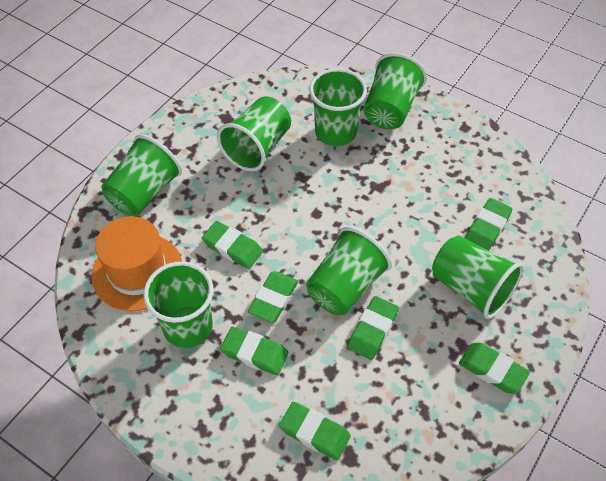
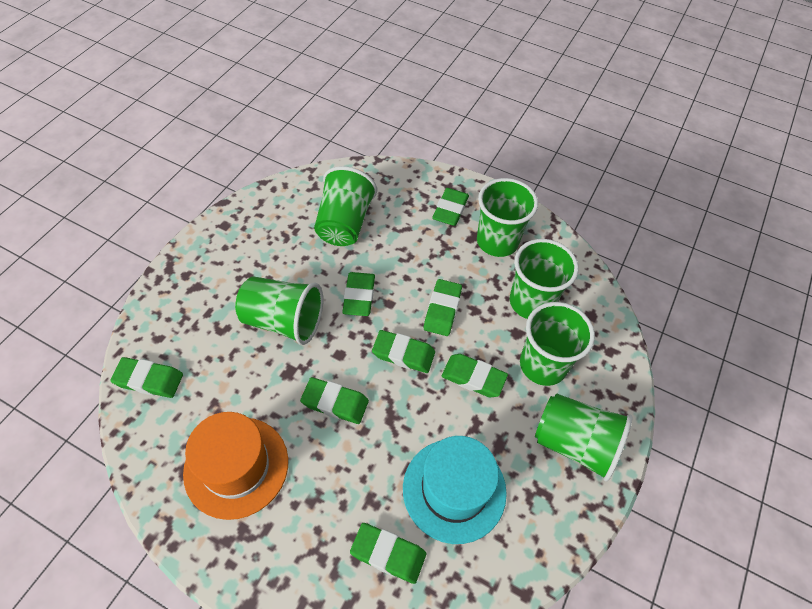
green cup: 7 -> 6
green eraser: 7 -> 8
turquoise hat: 0 -> 1

